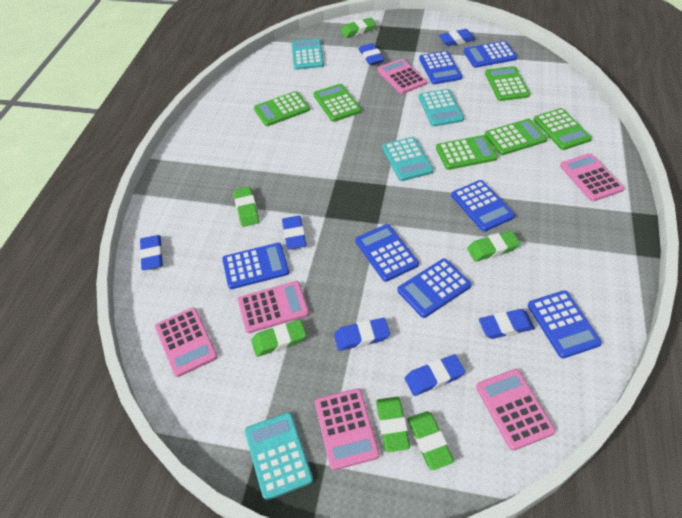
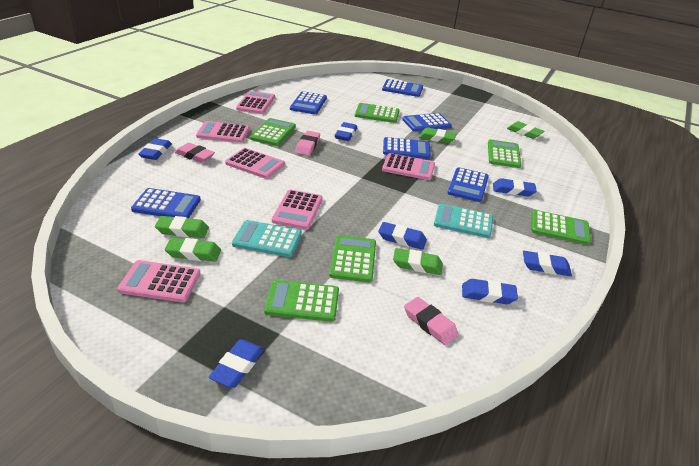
blue calculator: 7 -> 6
green eraser: 6 -> 5
pink eraser: 0 -> 3
turquoise calculator: 4 -> 2

